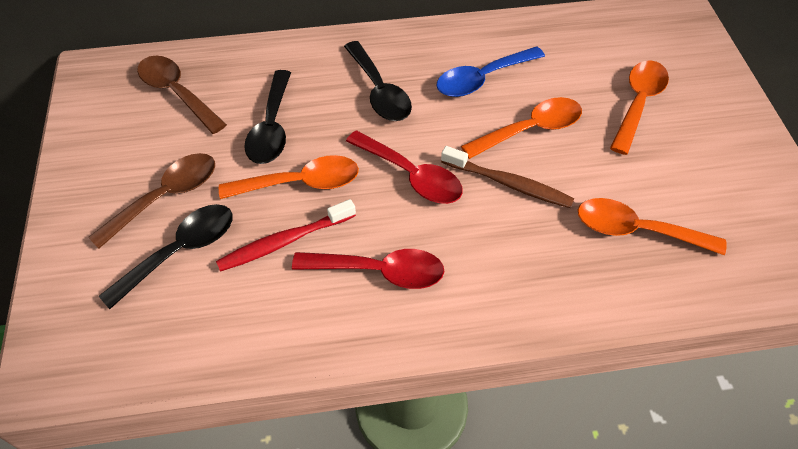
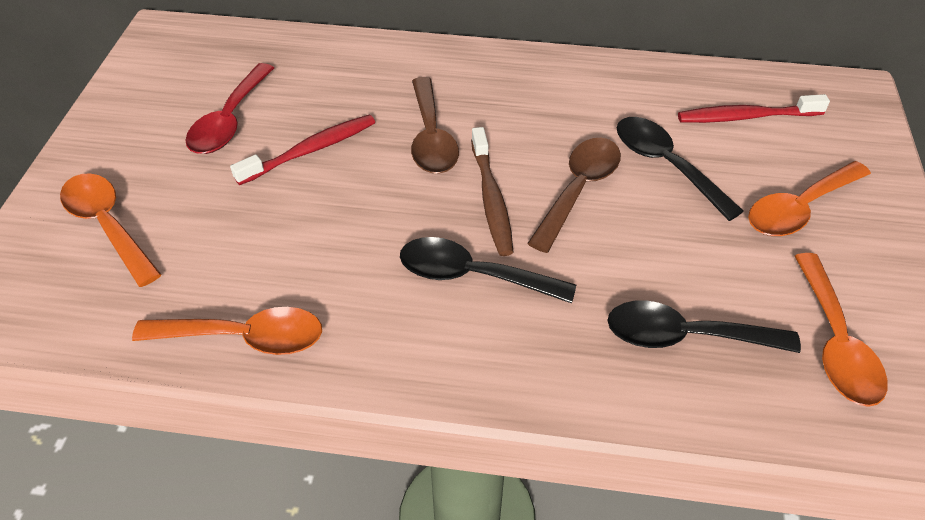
blue spoon: 1 -> 0
red spoon: 2 -> 1
red toothbrush: 1 -> 2

